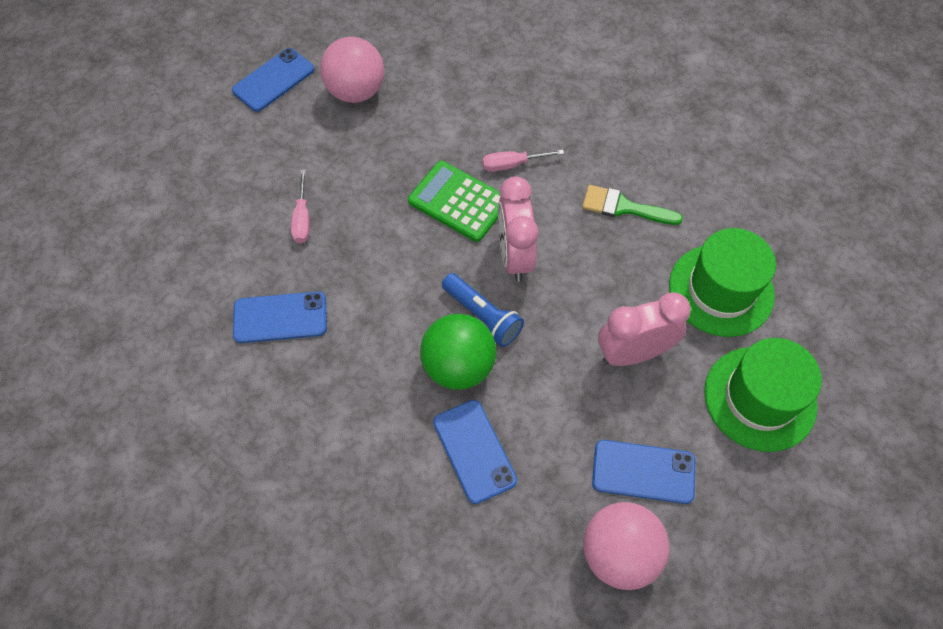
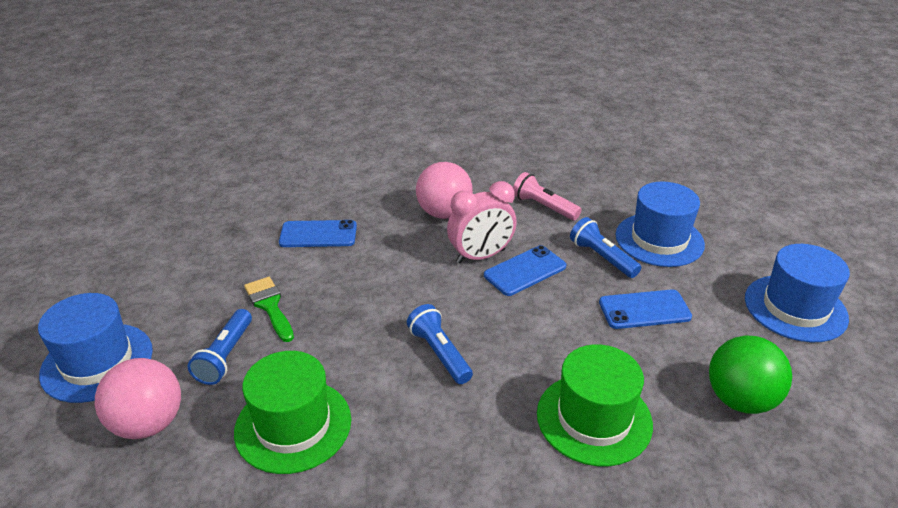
blue flashlight: 1 -> 3
blue hat: 0 -> 3
blue phone: 4 -> 3
green calculator: 1 -> 0
pink clock: 2 -> 1
pink flashlight: 0 -> 1
pink screwdriver: 2 -> 0

